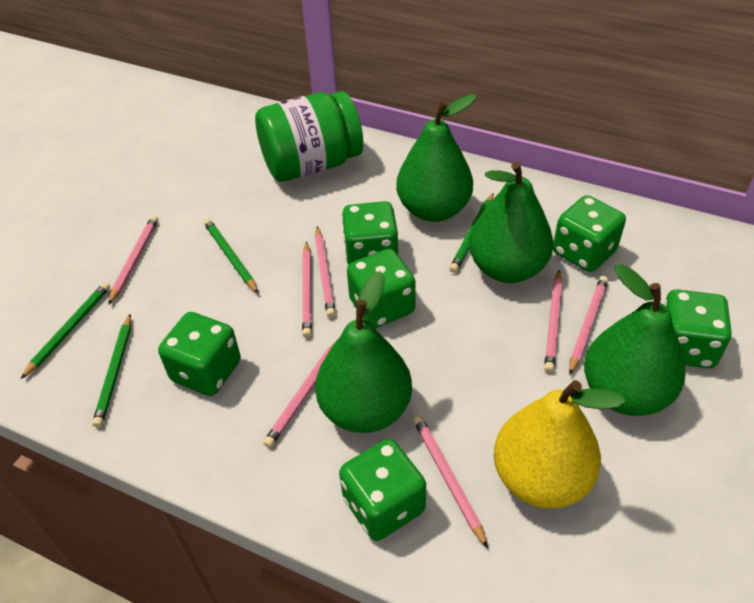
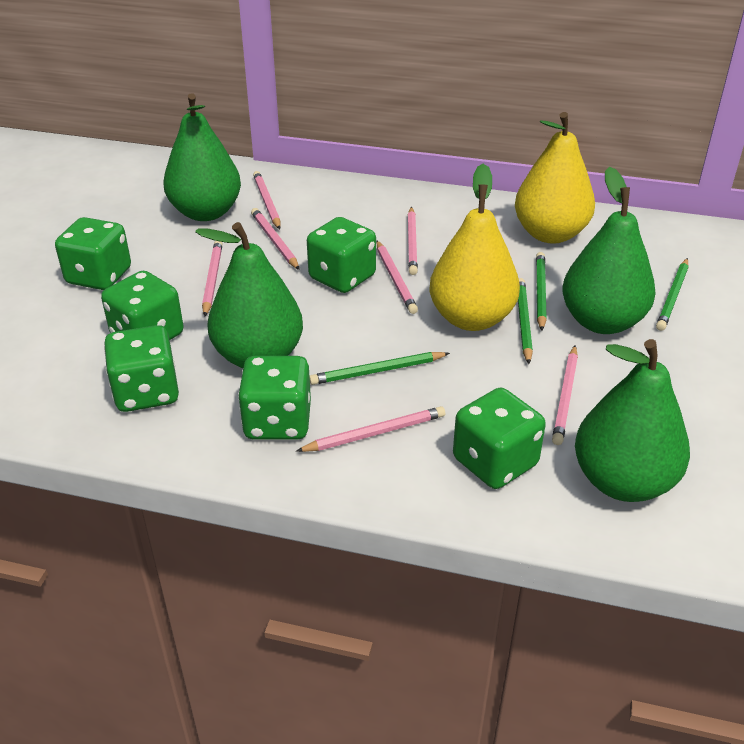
green jar: 1 -> 0
yellow pear: 1 -> 2

